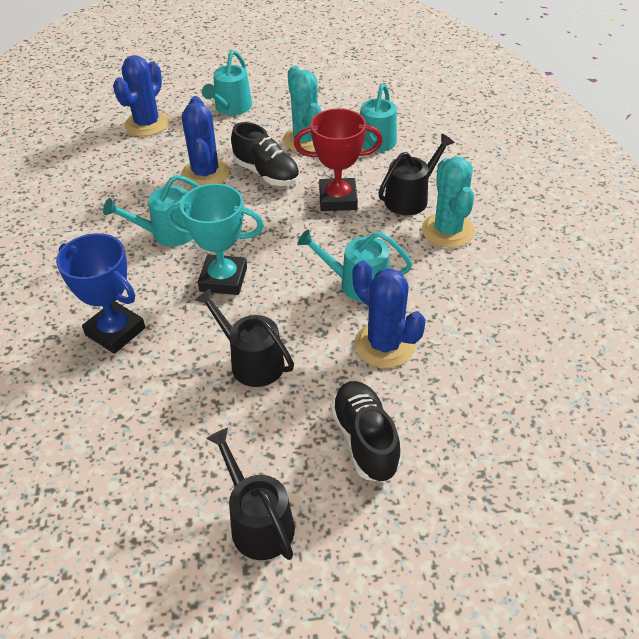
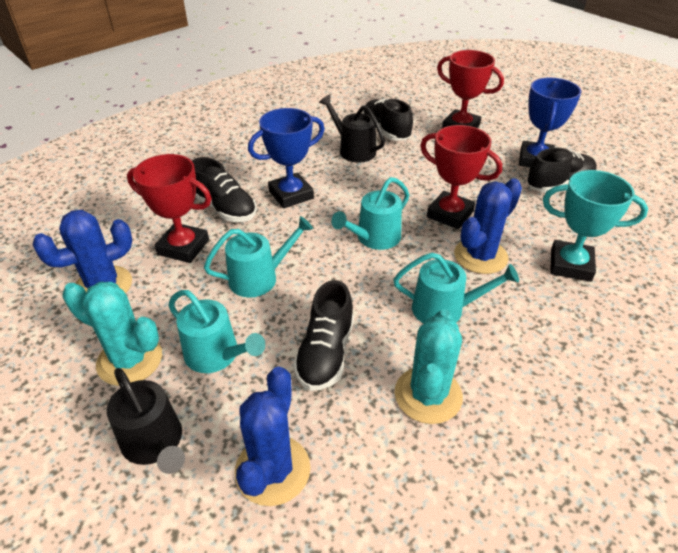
black shoe: 2 -> 4
black watering can: 3 -> 2
blue trophy: 1 -> 2
red trophy: 1 -> 3

